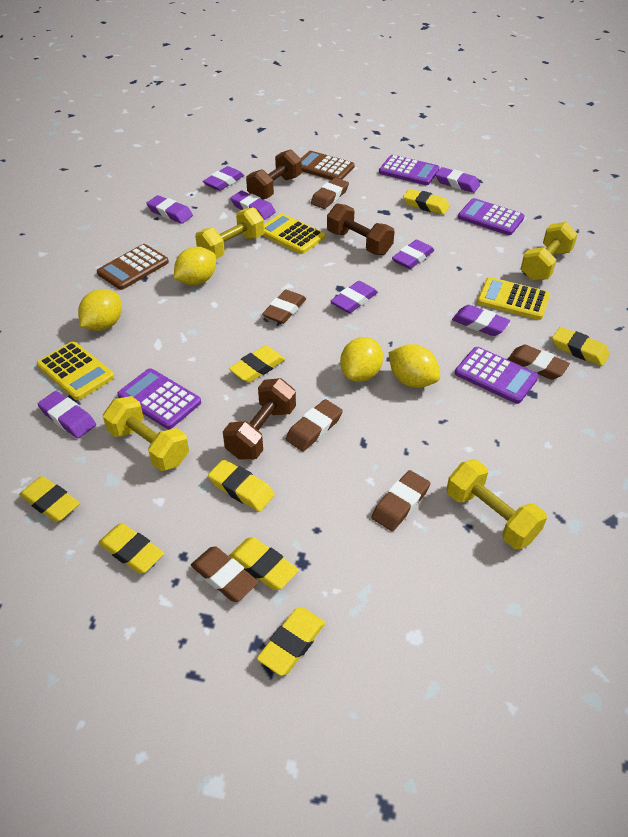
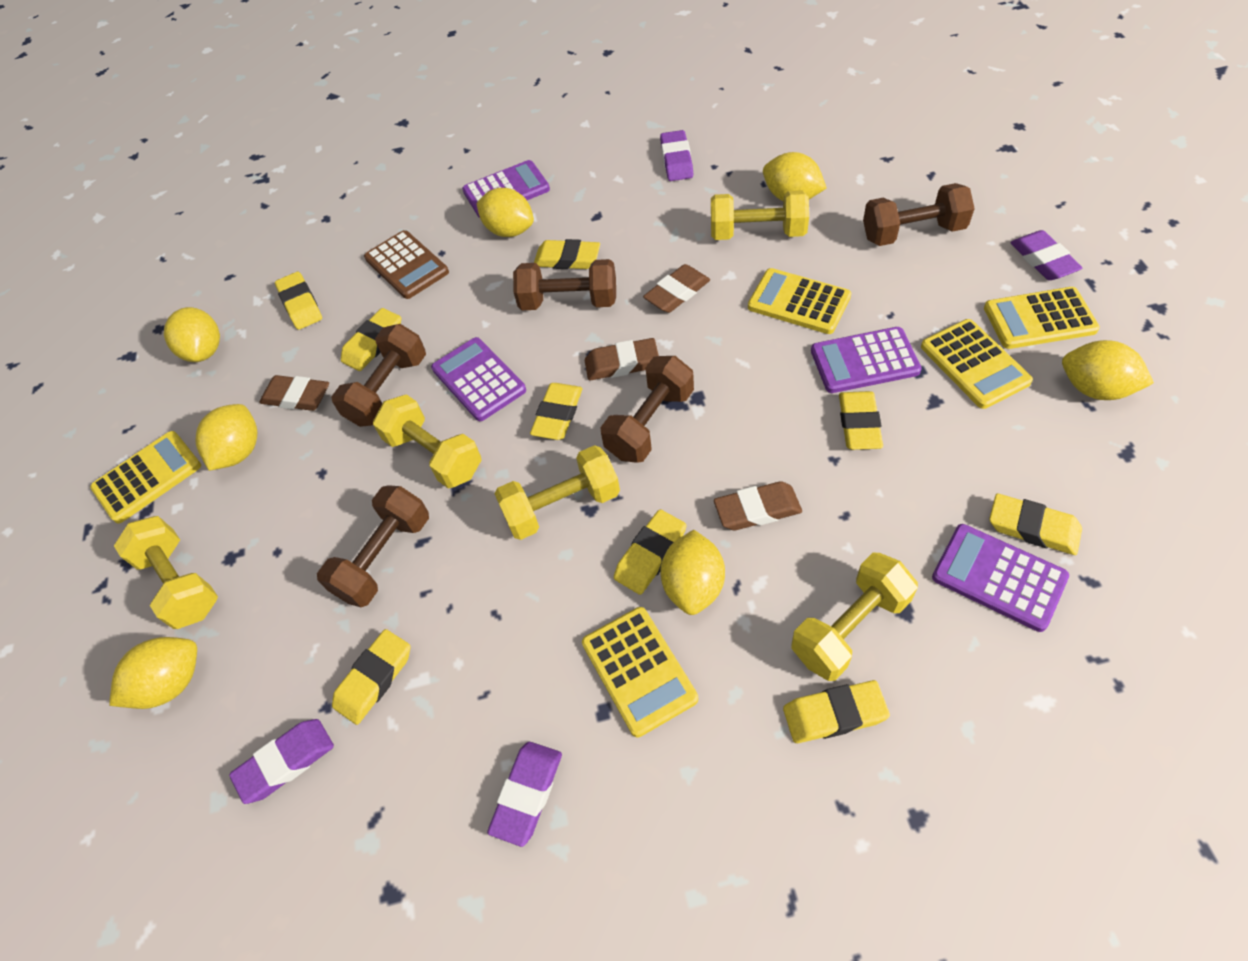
brown calculator: 2 -> 1
brown dumbbell: 3 -> 5
brown eraser: 6 -> 4
purple eraser: 8 -> 4
yellow calculator: 3 -> 5
yellow dumbbell: 4 -> 5
yellow eraser: 8 -> 9
yellow lemon: 4 -> 7

